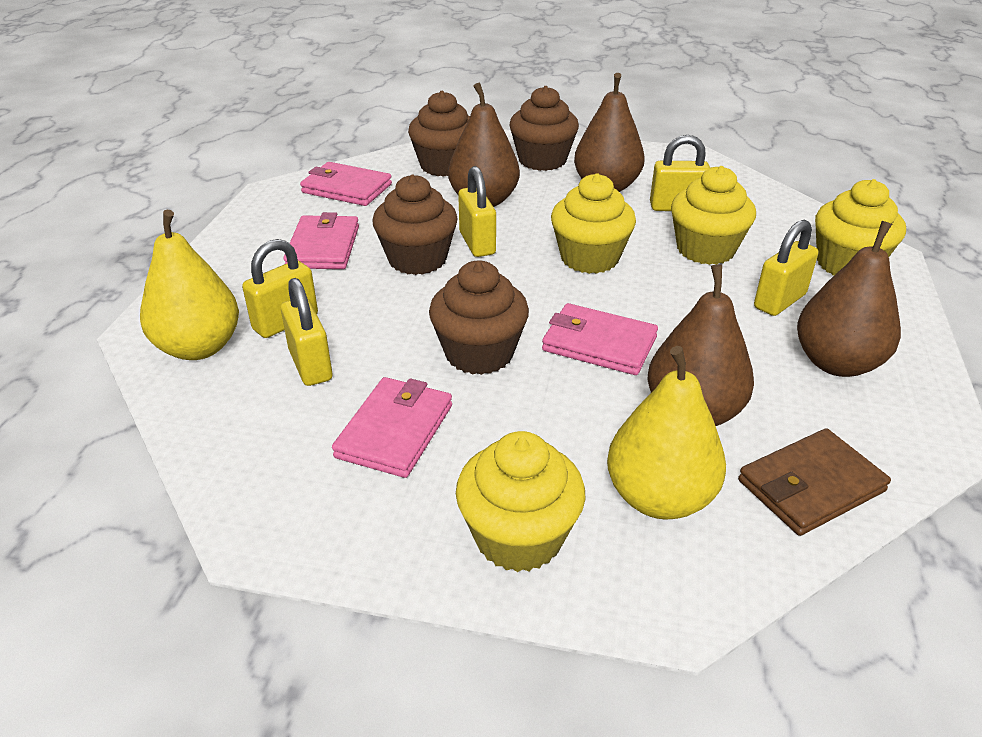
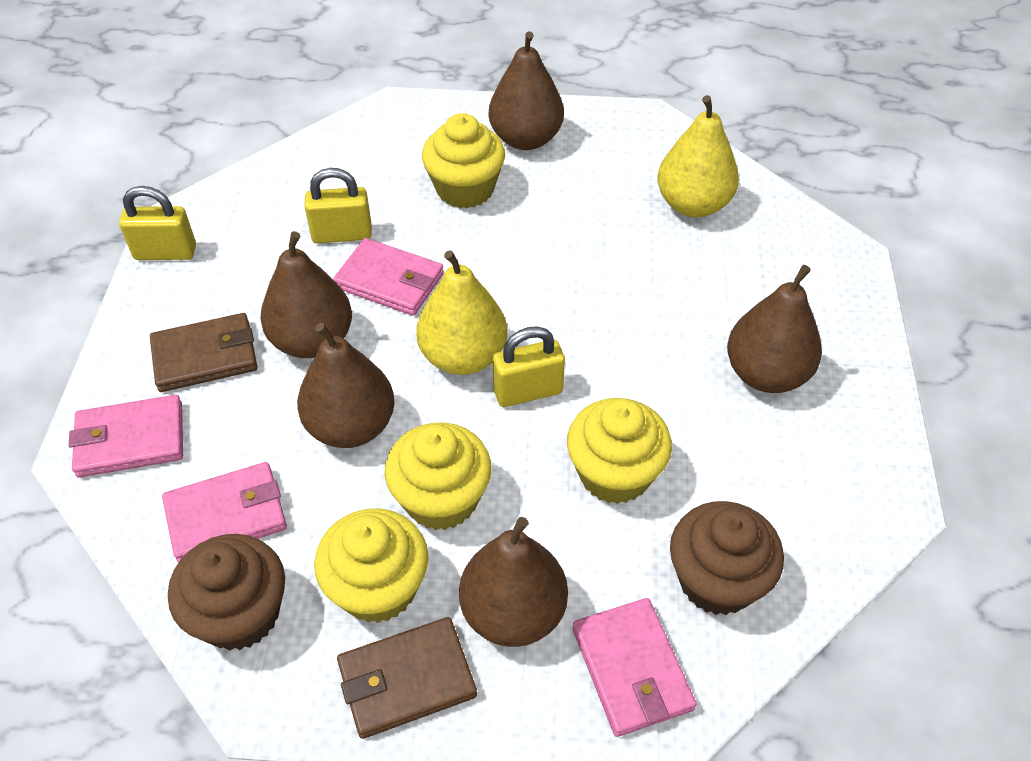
brown cupcake: 4 -> 2
brown pear: 4 -> 5
brown wallet: 1 -> 2
yellow padlock: 5 -> 3

